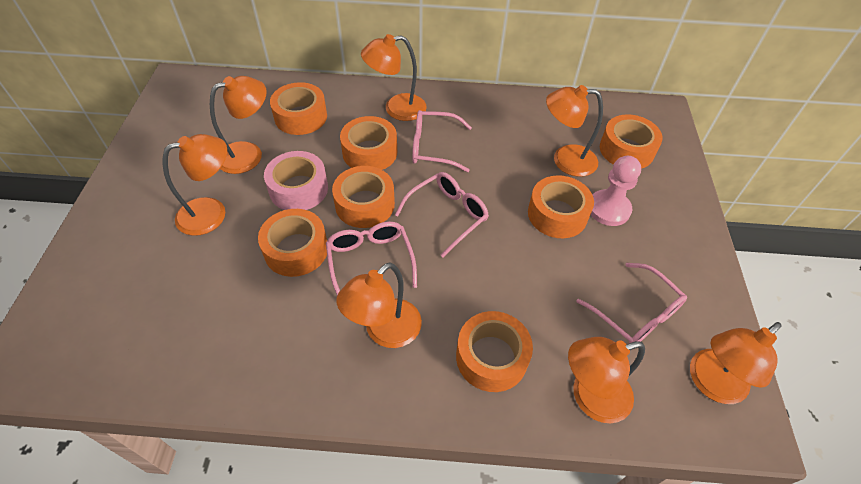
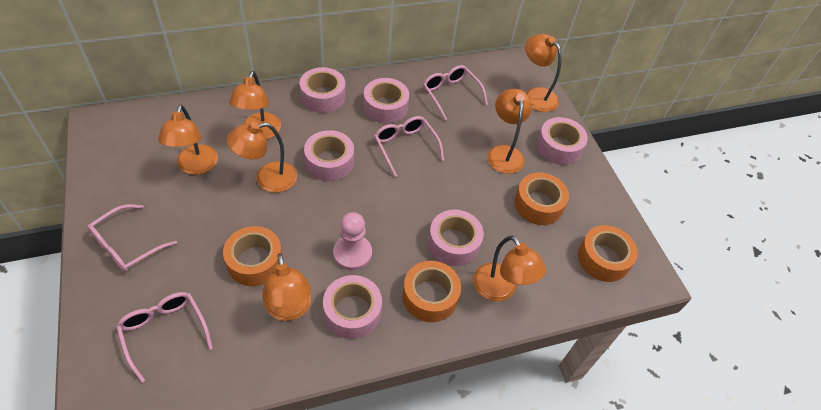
orange tape: 7 -> 4
pink tape: 1 -> 6

